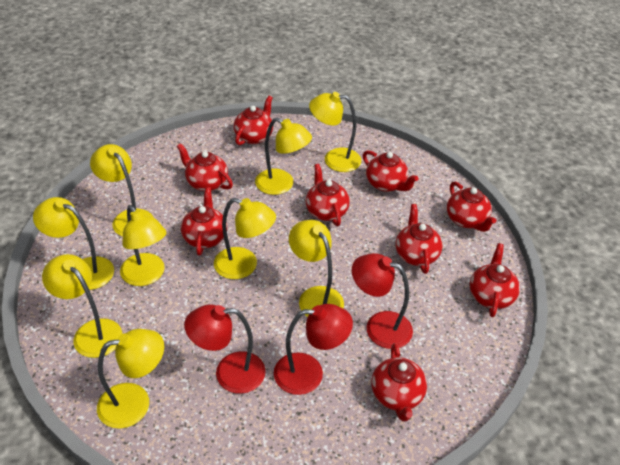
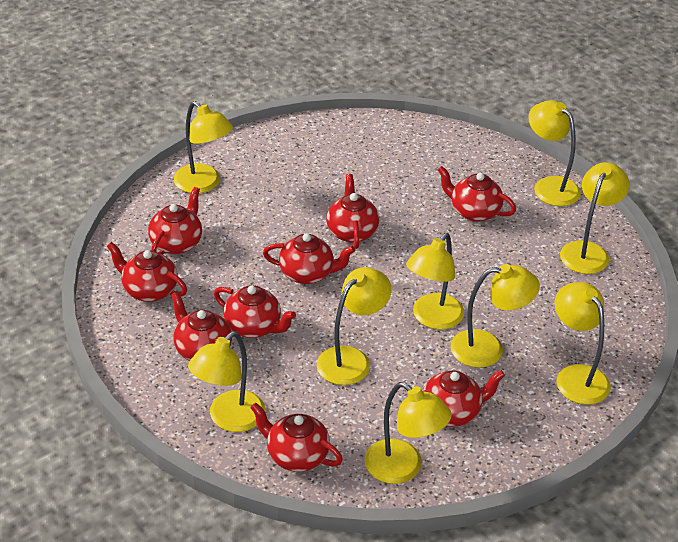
red lamp: 3 -> 0

